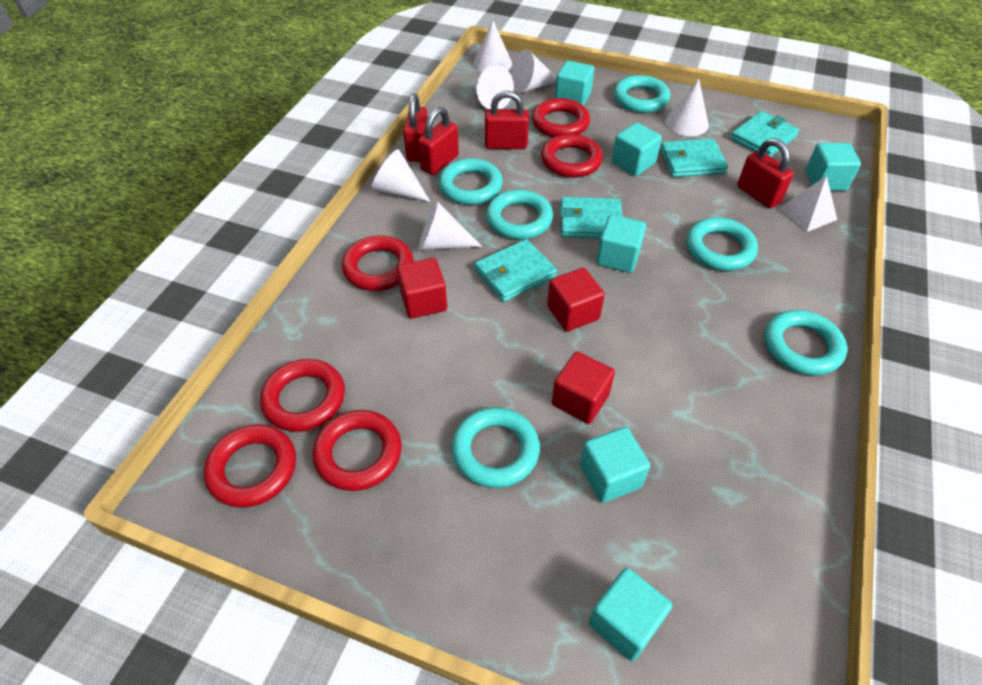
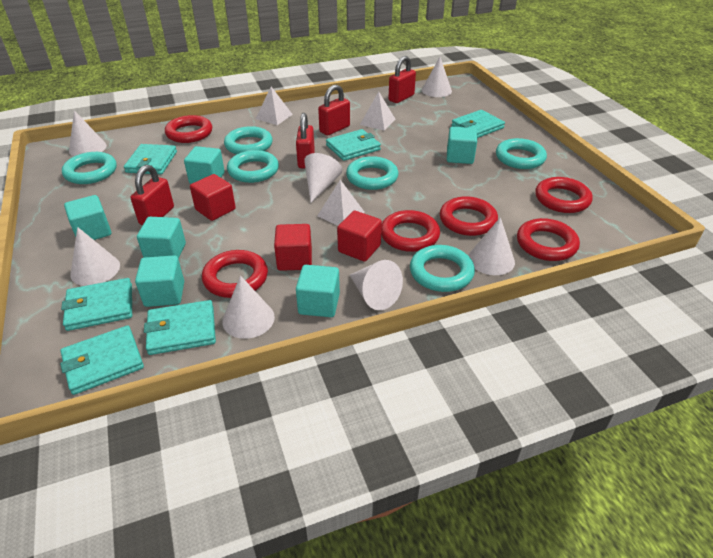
turquoise wallet: 4 -> 6
white cone: 6 -> 7
white pyramid: 1 -> 3

